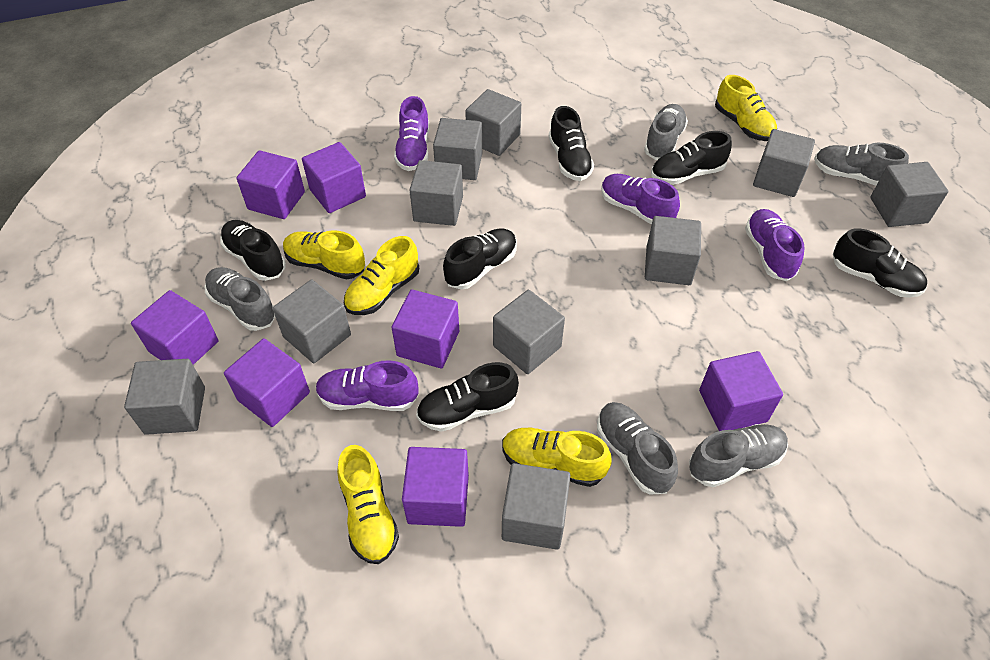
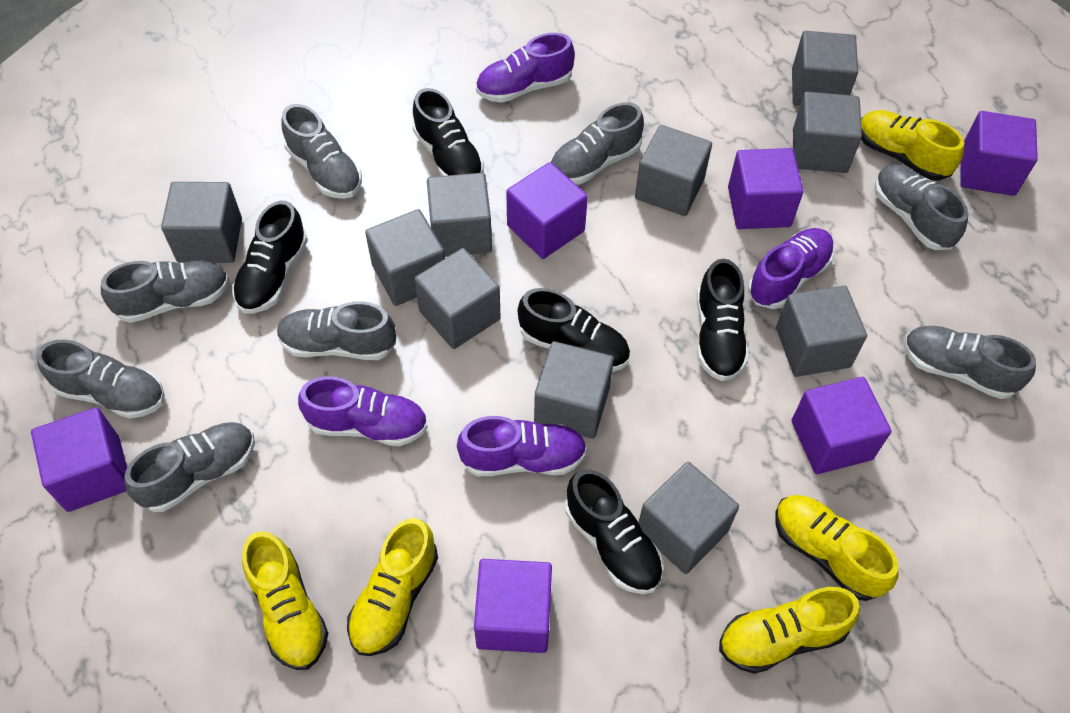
black shoe: 6 -> 5
grey shoe: 5 -> 8
purple cube: 7 -> 6

